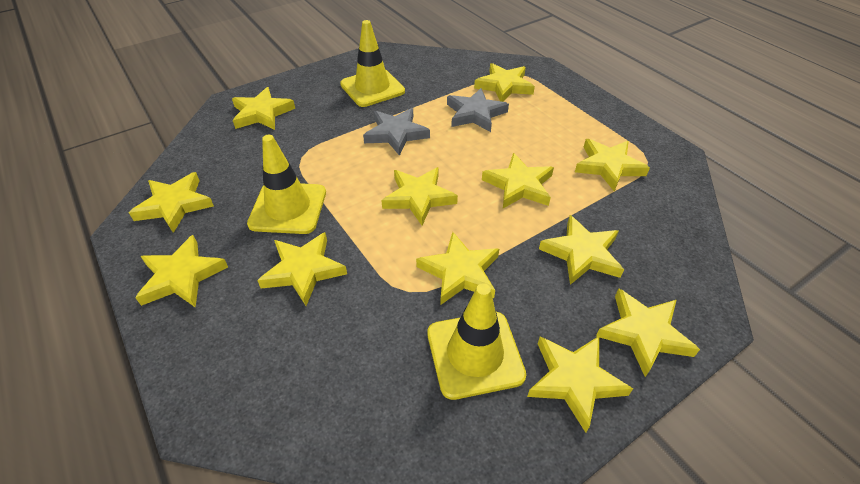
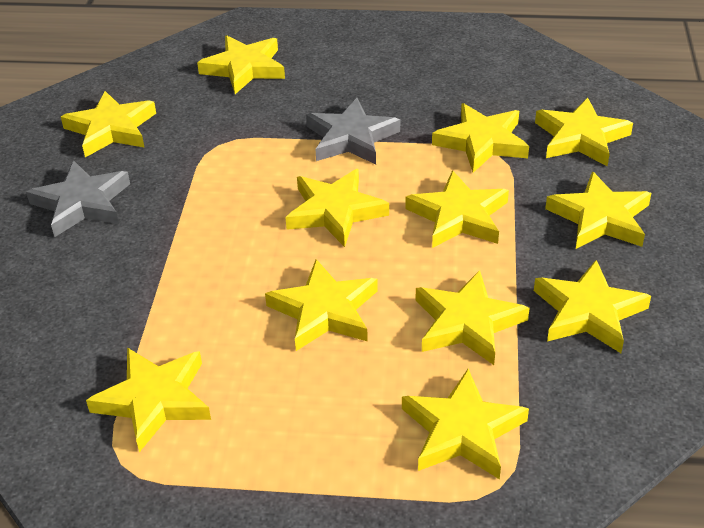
yellow traffic cone: 3 -> 0

